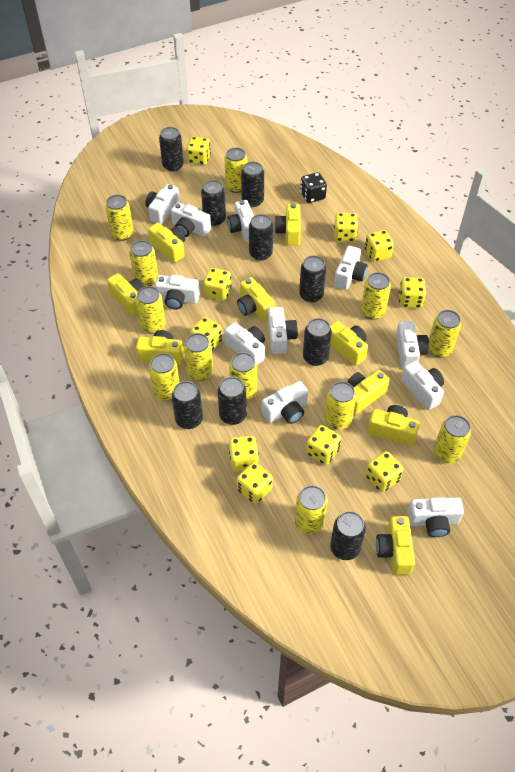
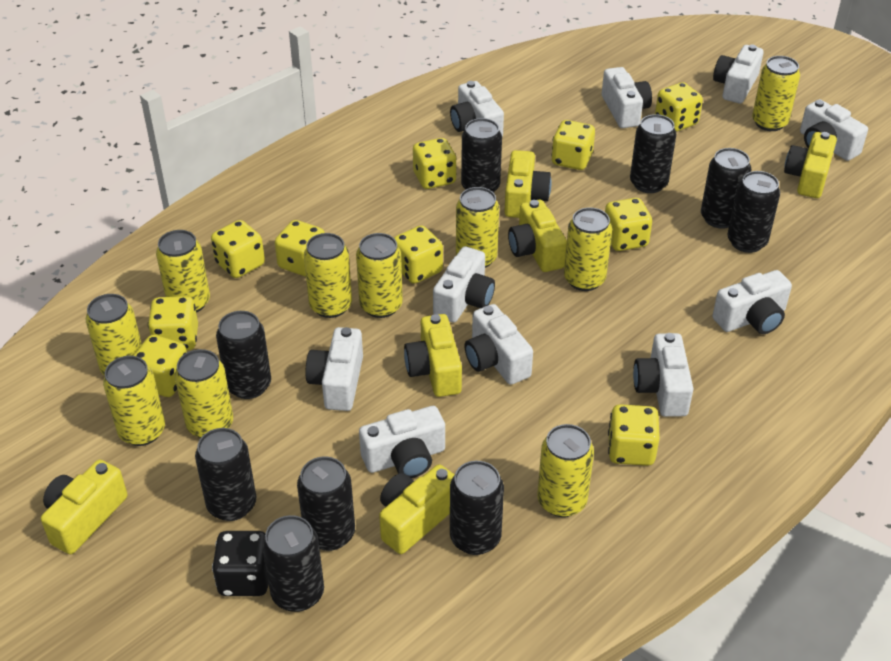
white camera: 11 -> 10
yellow camera: 9 -> 6
yellow can: 12 -> 10

